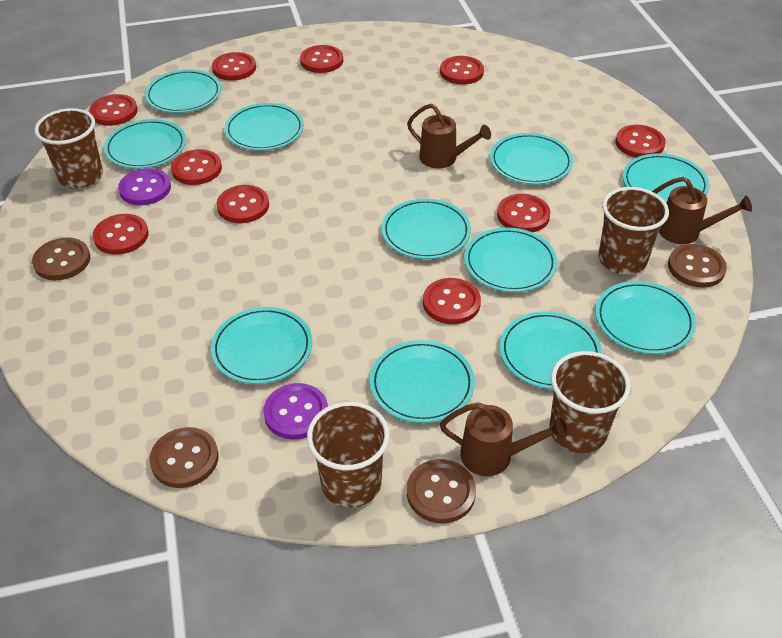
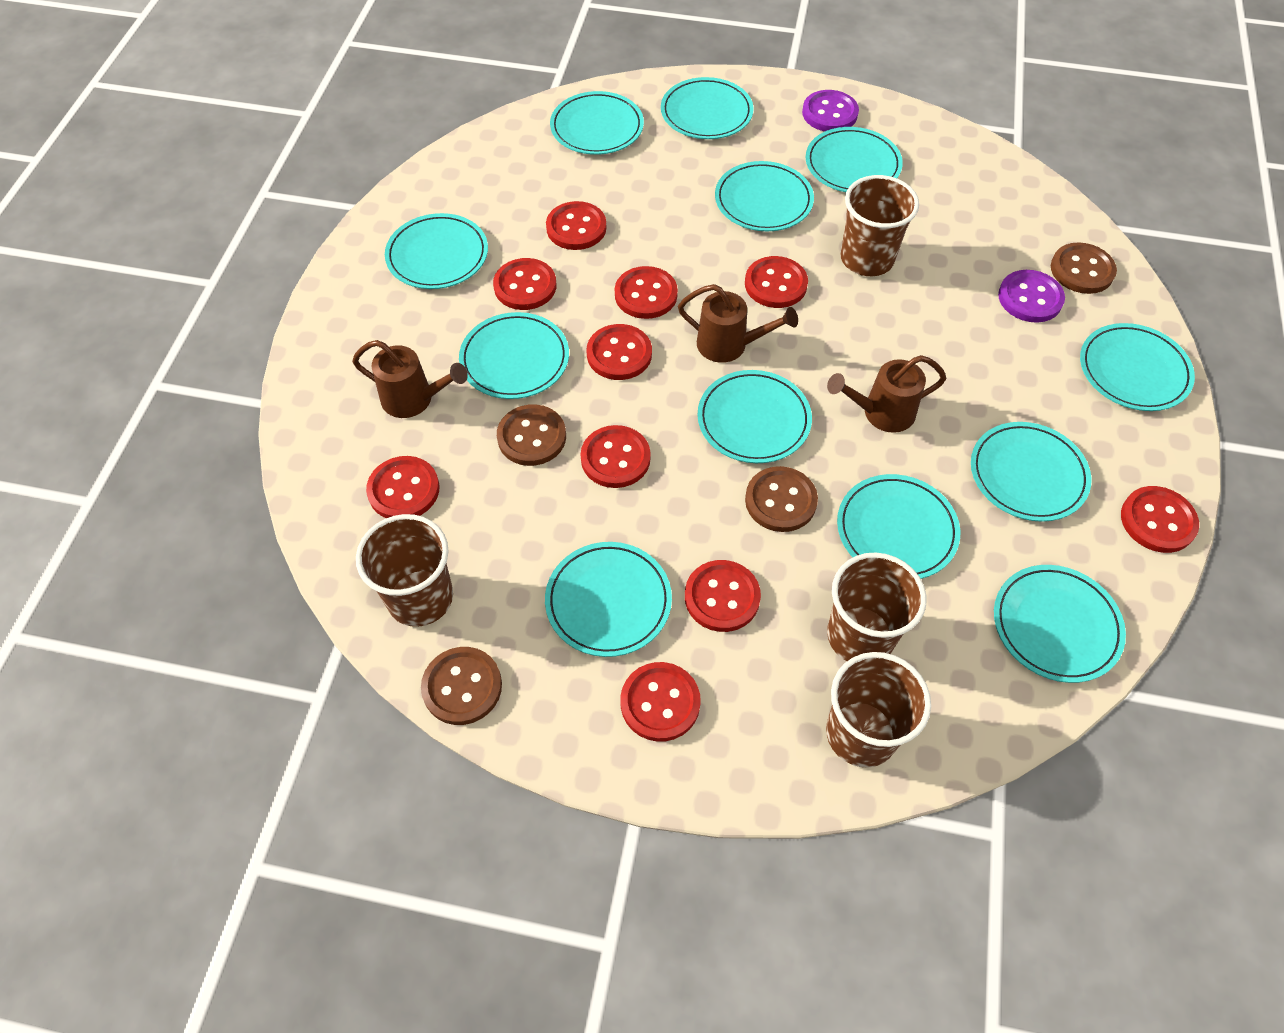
turquoise plate: 11 -> 12

